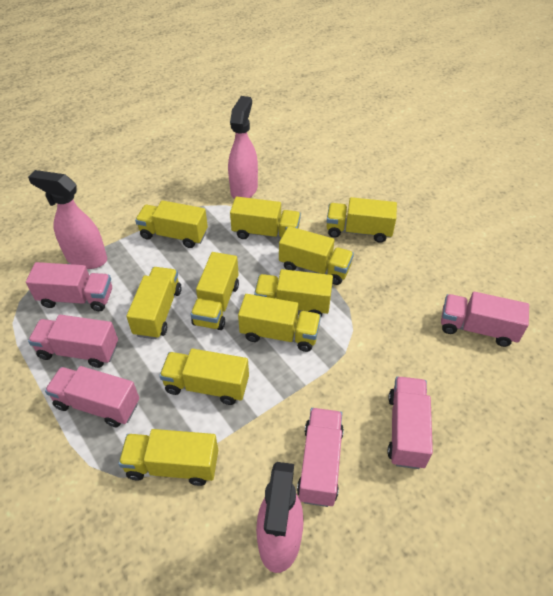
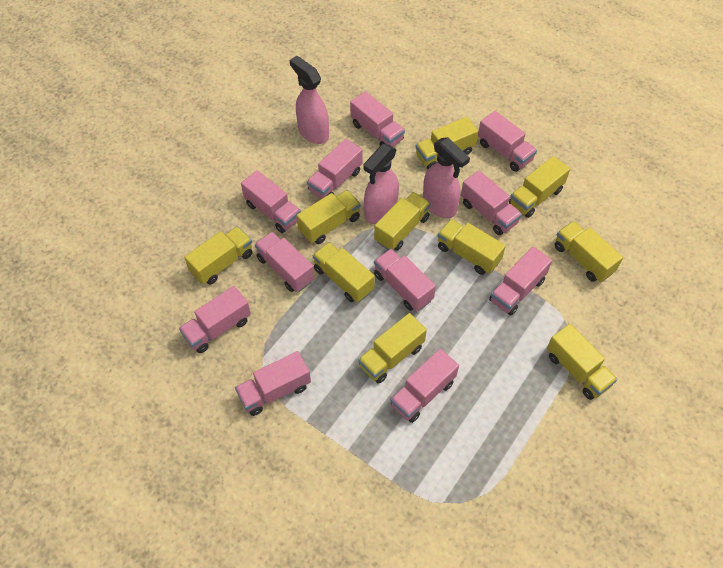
pink truck: 6 -> 11

